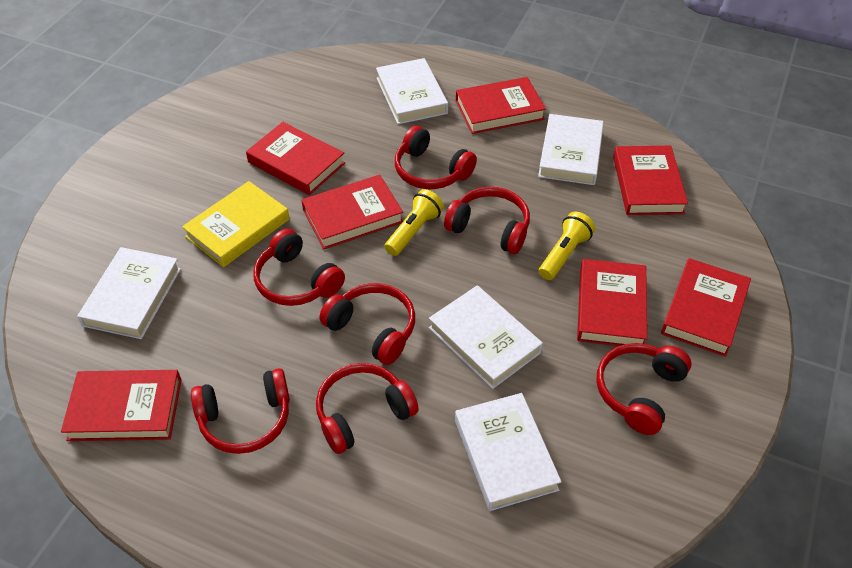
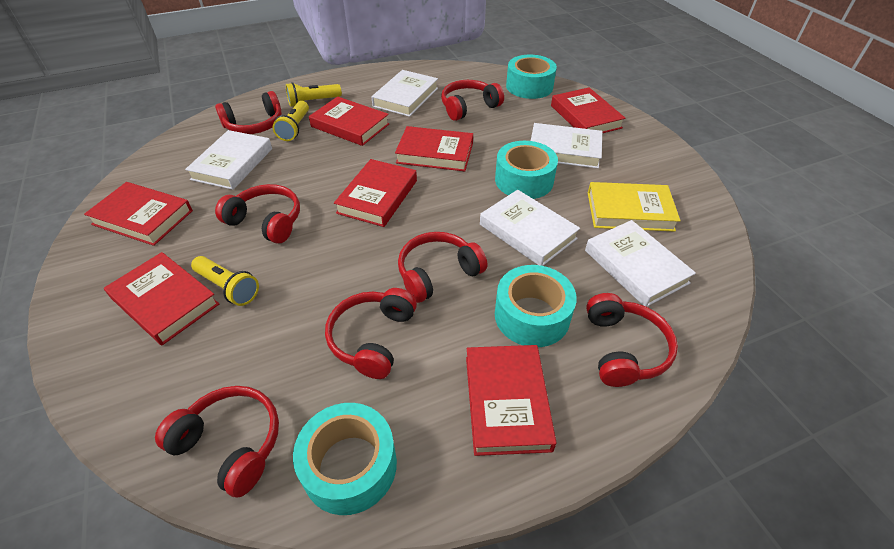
turquoise tape: 0 -> 4
yellow flashlight: 2 -> 3

